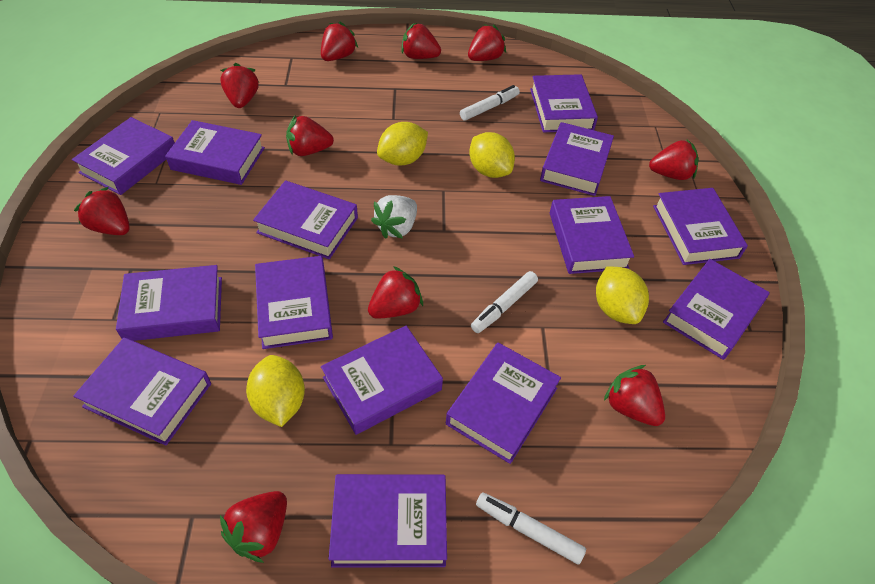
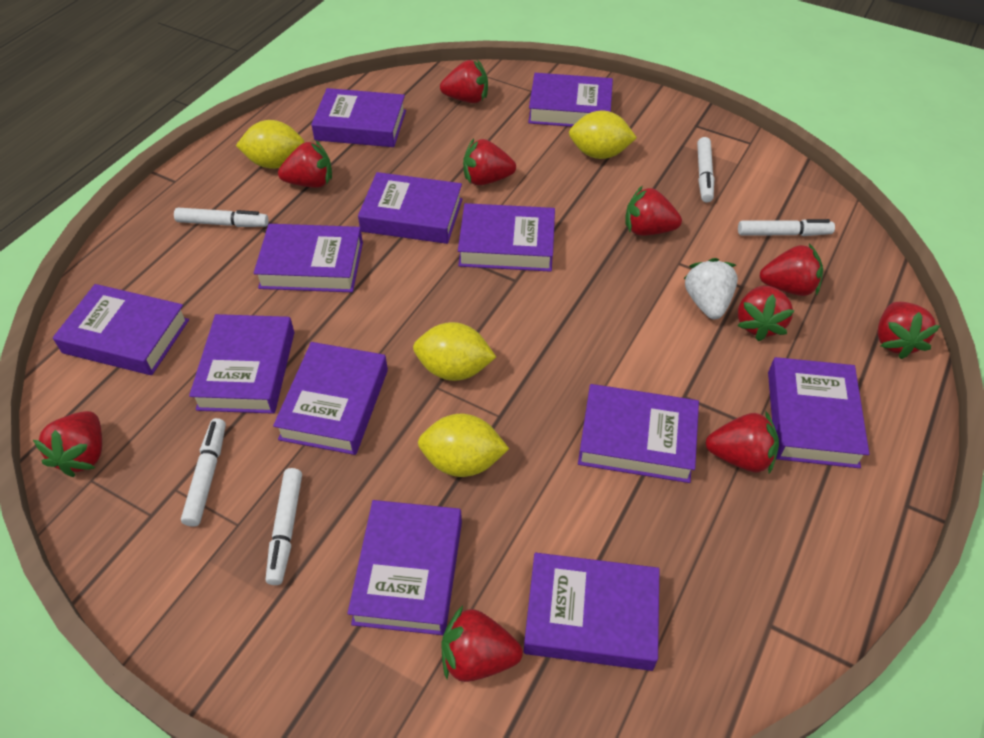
purple book: 14 -> 12
white marker: 3 -> 5

